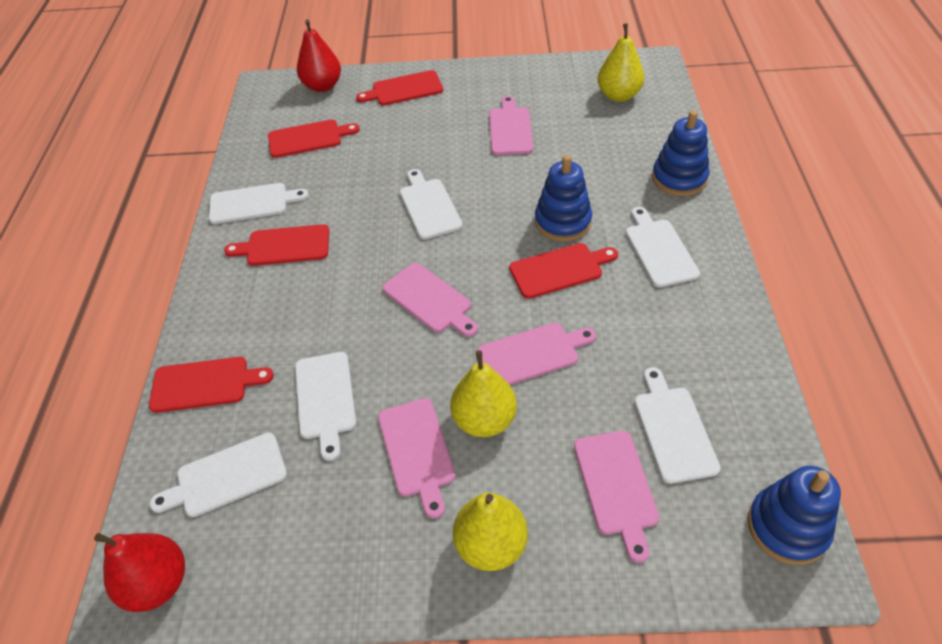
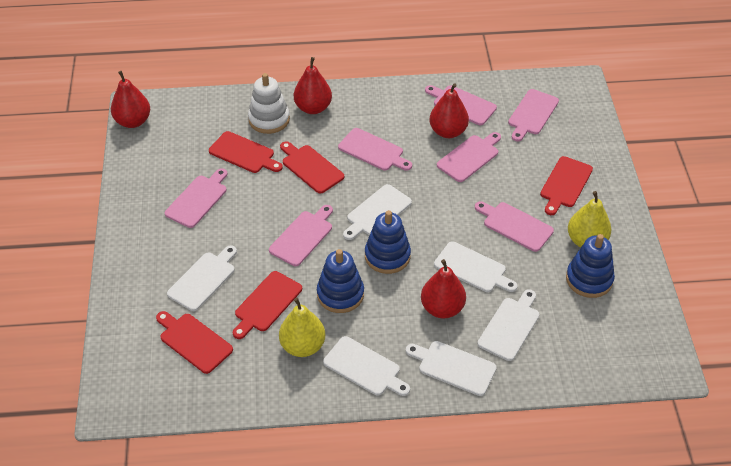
pink cutting board: 5 -> 7
red pear: 2 -> 4
white stacking toy: 0 -> 1
yellow pear: 3 -> 2

